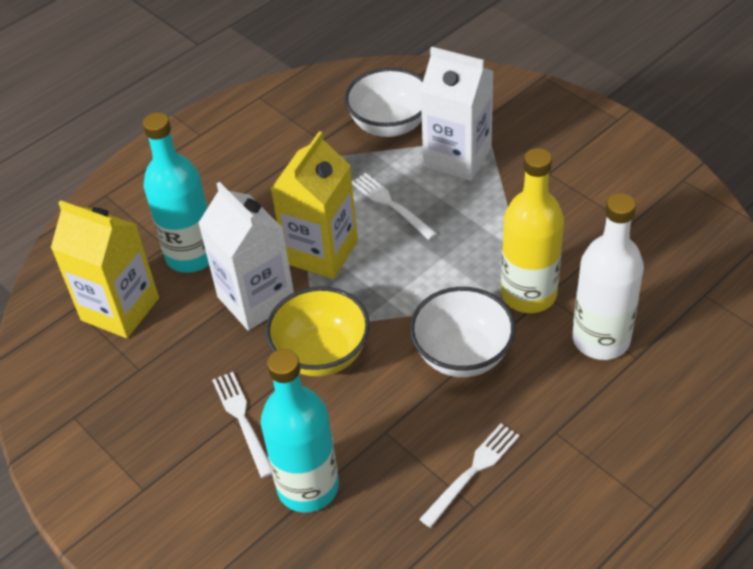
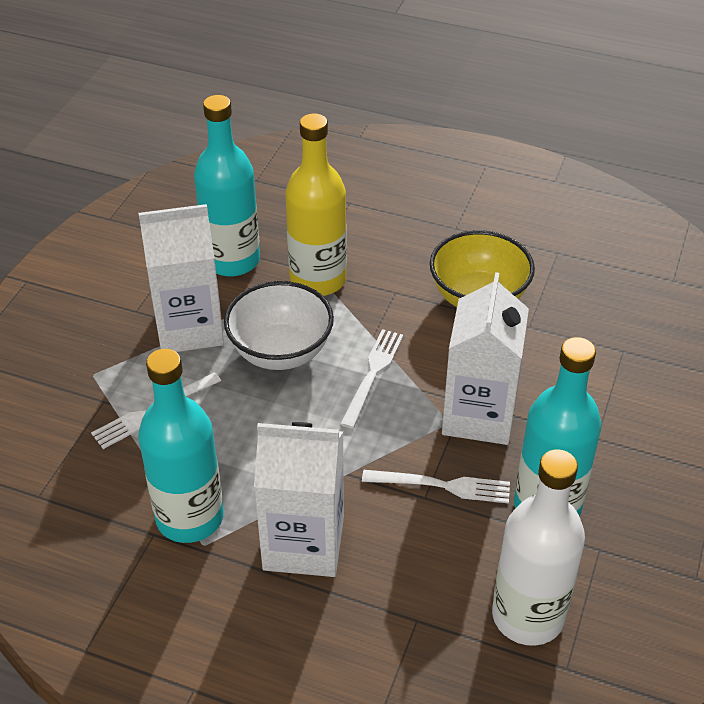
turquoise bottle: 2 -> 3
white bowl: 2 -> 1
white carton: 2 -> 3
yellow carton: 2 -> 0

